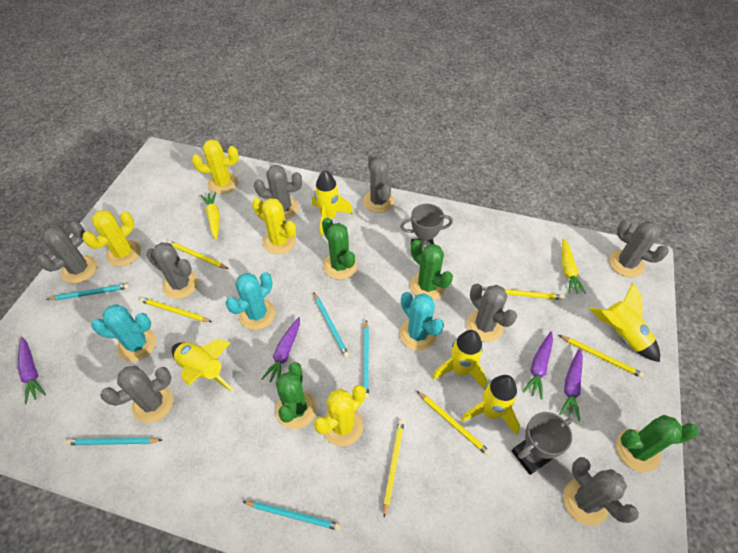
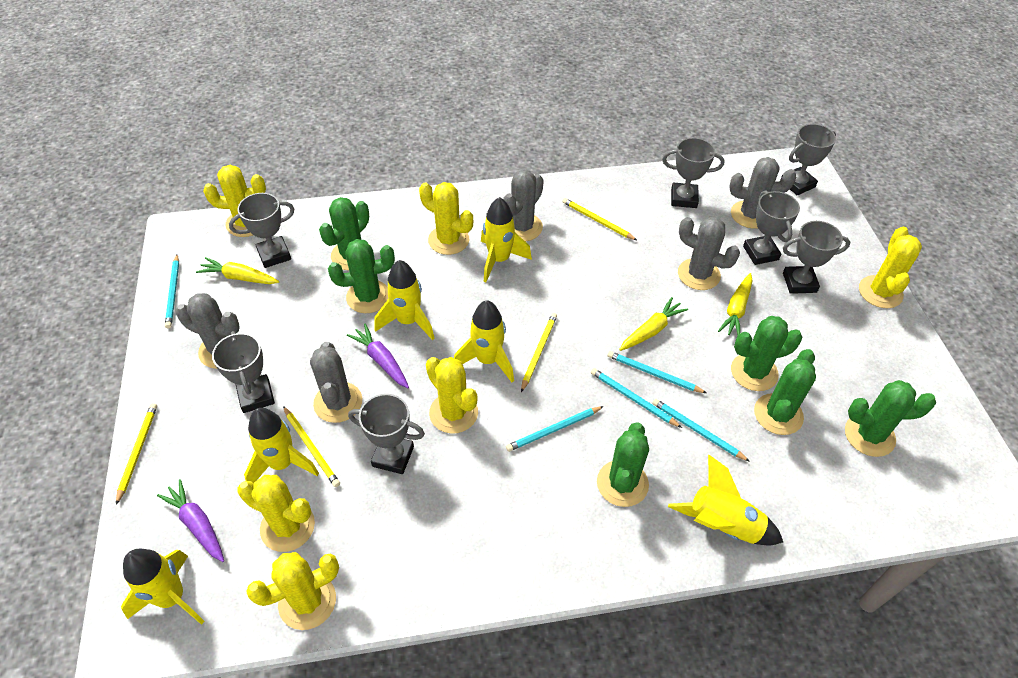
green cactus: 4 -> 6
grey cactus: 8 -> 5
grey trophy: 2 -> 7
purple carrot: 4 -> 2
turquoise cactus: 3 -> 0
yellow cactus: 4 -> 6
yellow carrot: 2 -> 3
yellow pencil: 6 -> 4
yellow rocket: 5 -> 6

